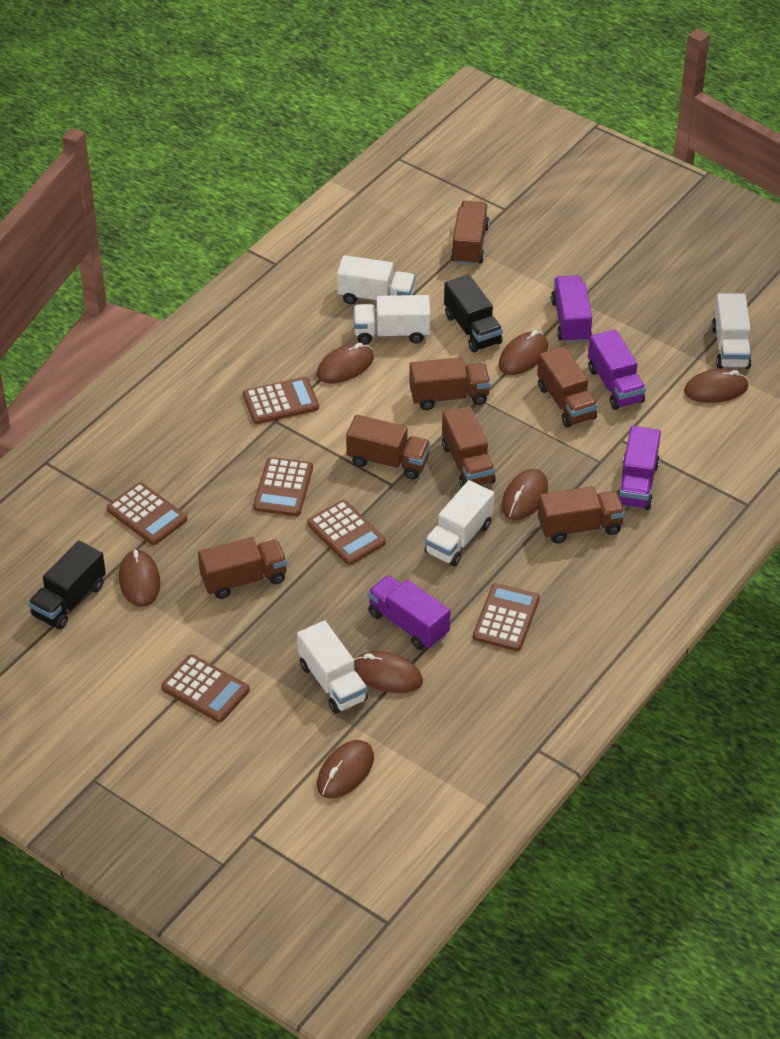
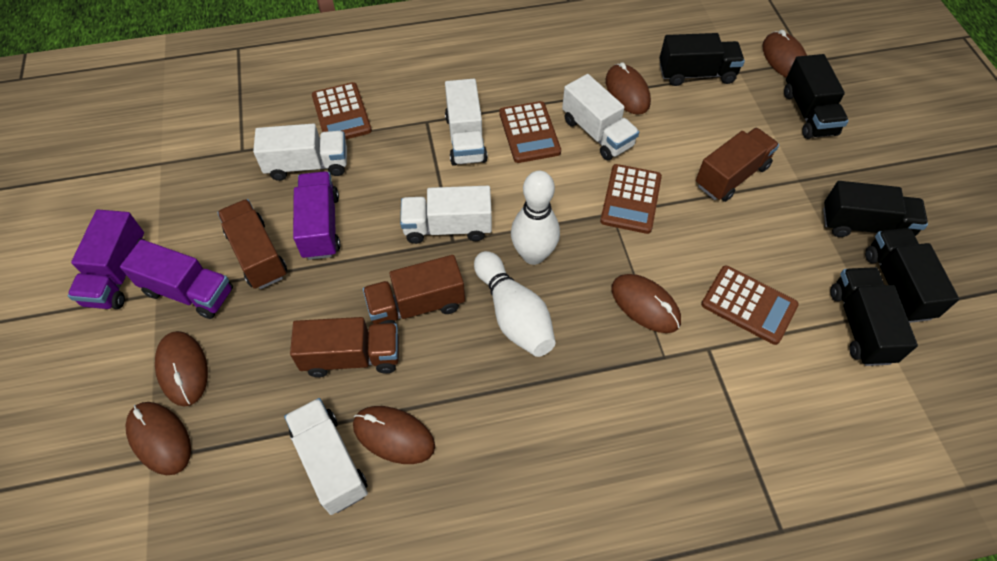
black truck: 2 -> 5
brown calculator: 6 -> 4
brown mouse: 7 -> 6
brown truck: 7 -> 4
purple truck: 4 -> 3
white bowling pin: 0 -> 2

